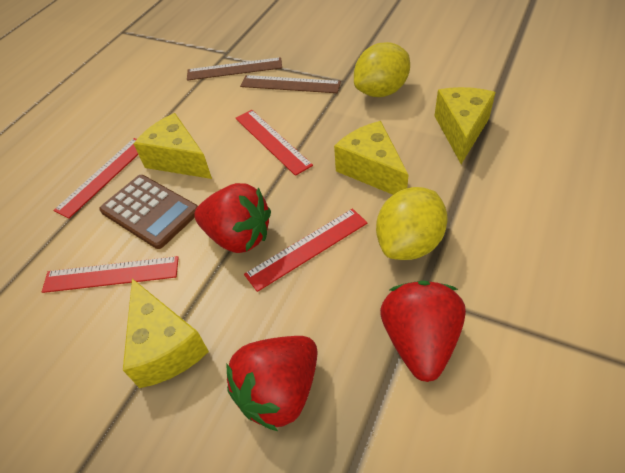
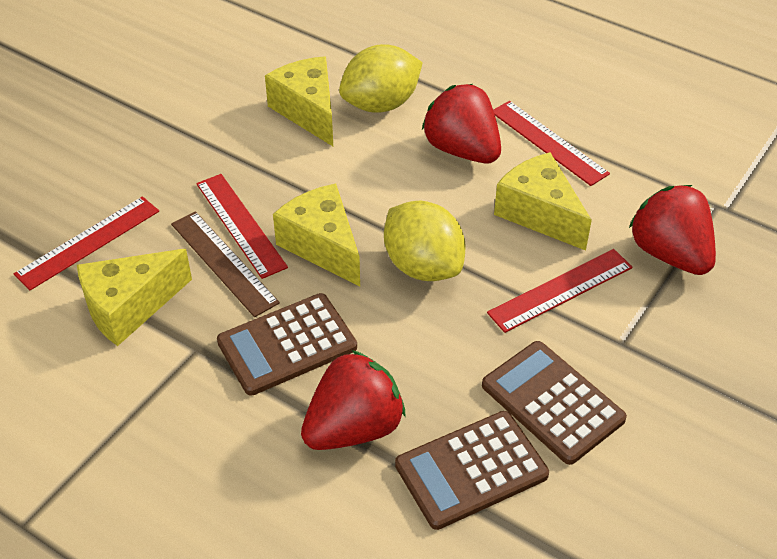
brown calculator: 1 -> 3
brown ruler: 2 -> 1

